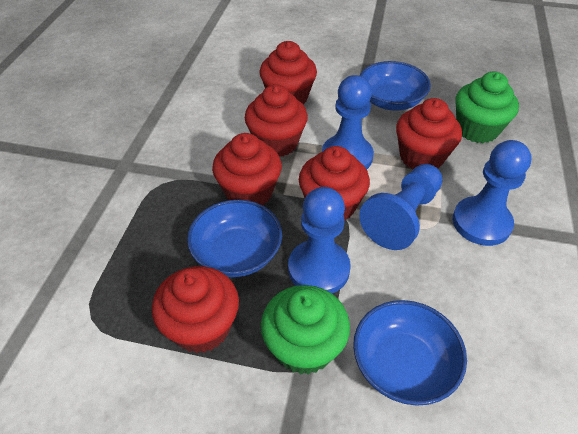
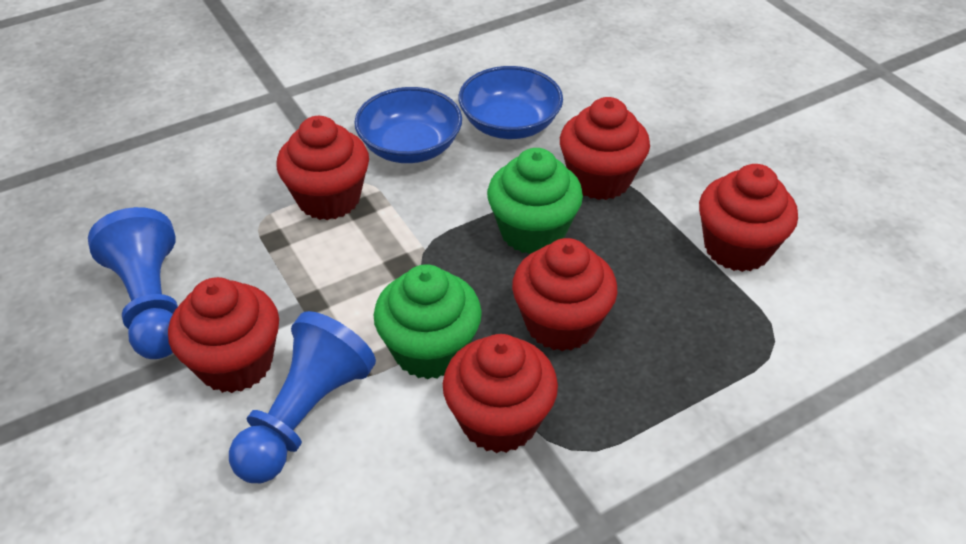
blue bowl: 3 -> 2
blue pawn: 4 -> 2

